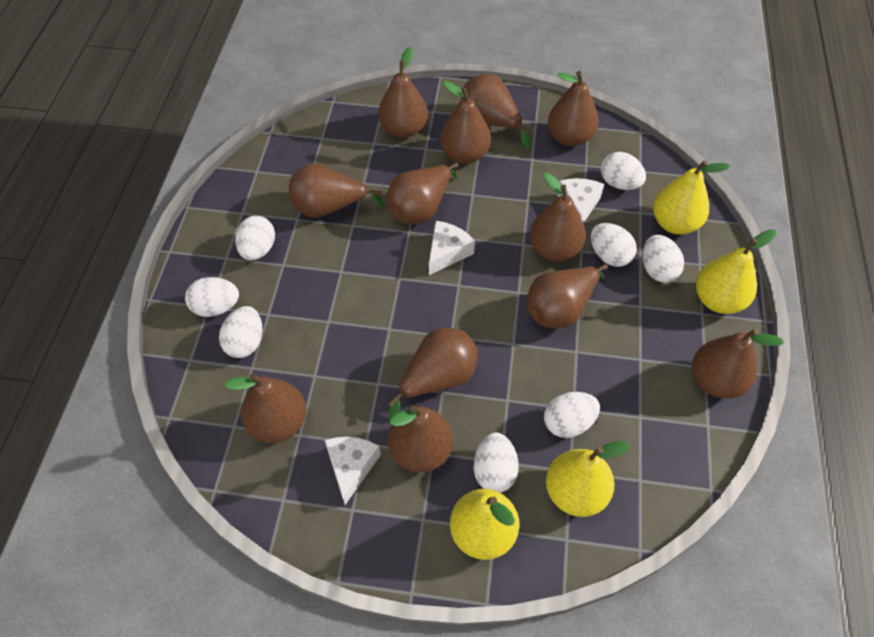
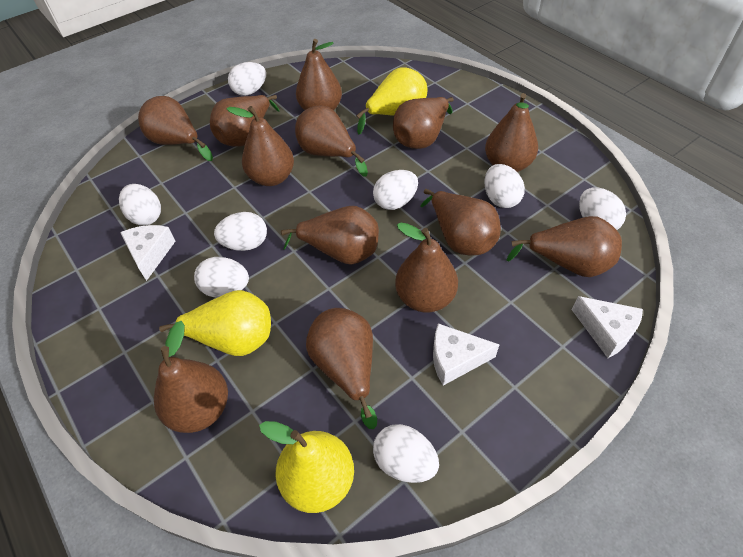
brown pear: 12 -> 13
yellow pear: 4 -> 3

